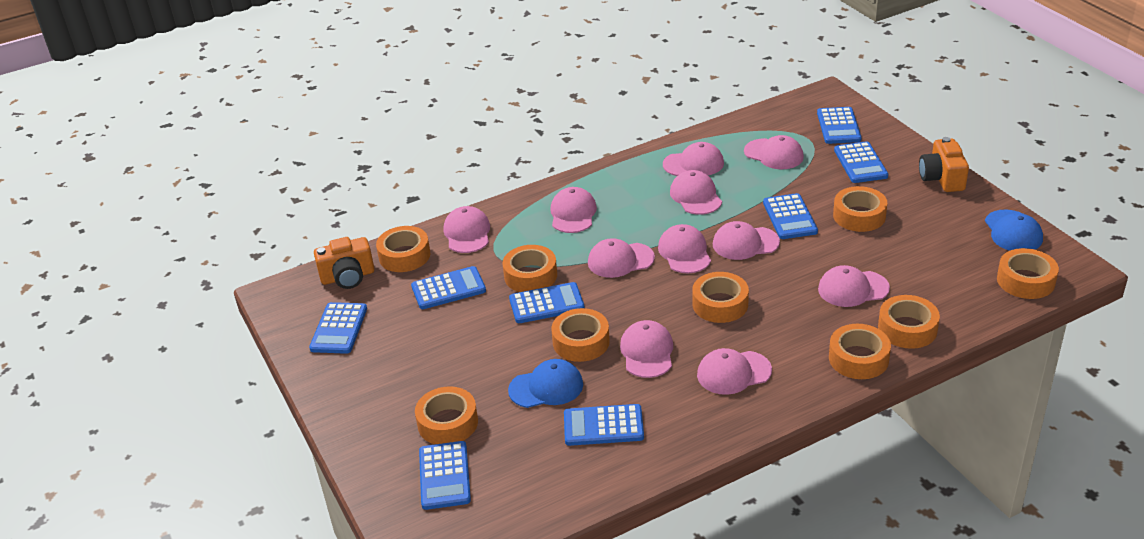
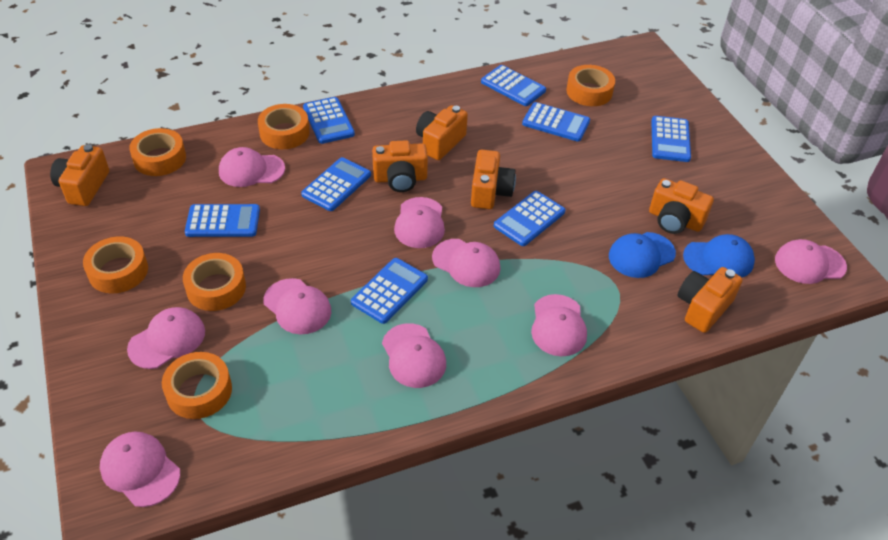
orange camera: 2 -> 6
orange tape: 9 -> 6
pink cap: 11 -> 9

